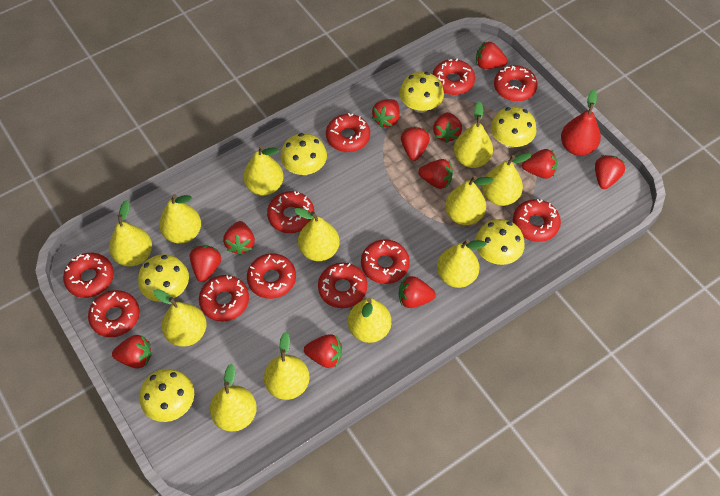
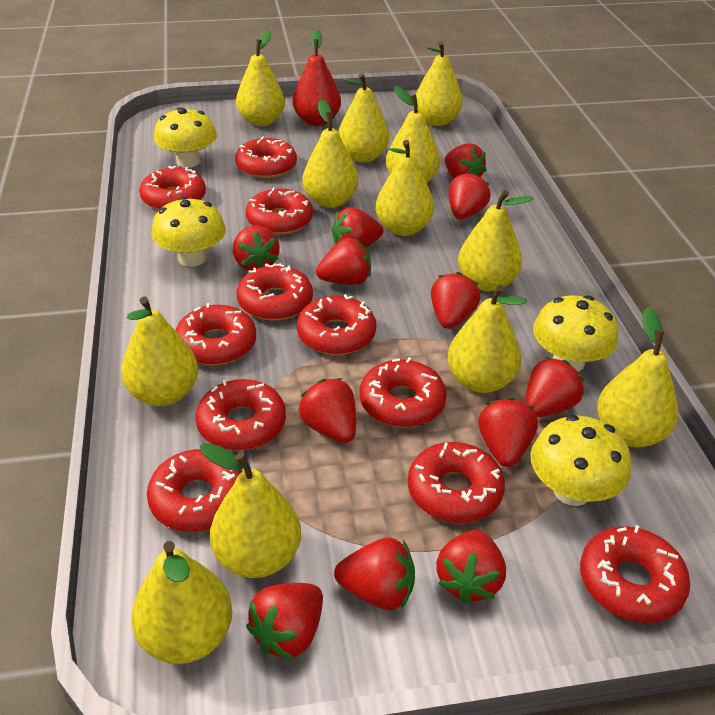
yellow mushroom: 6 -> 4

